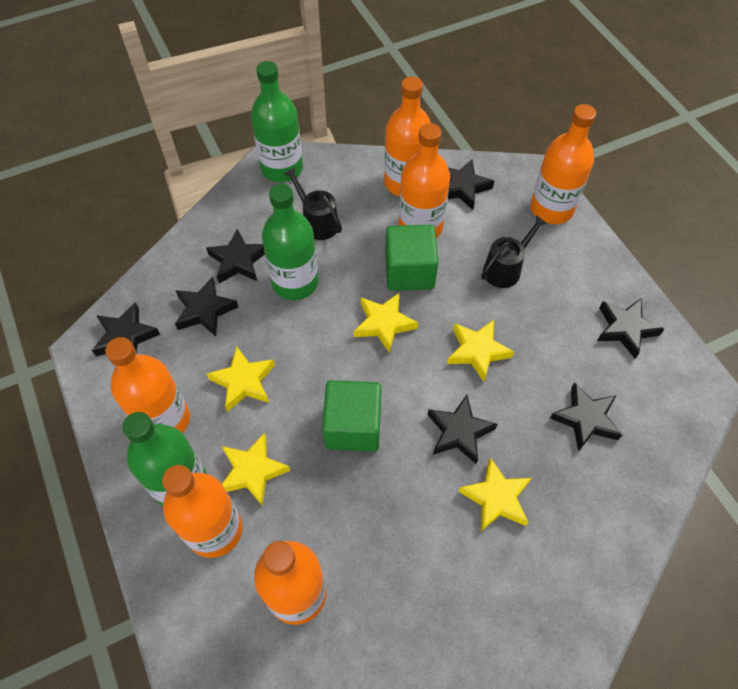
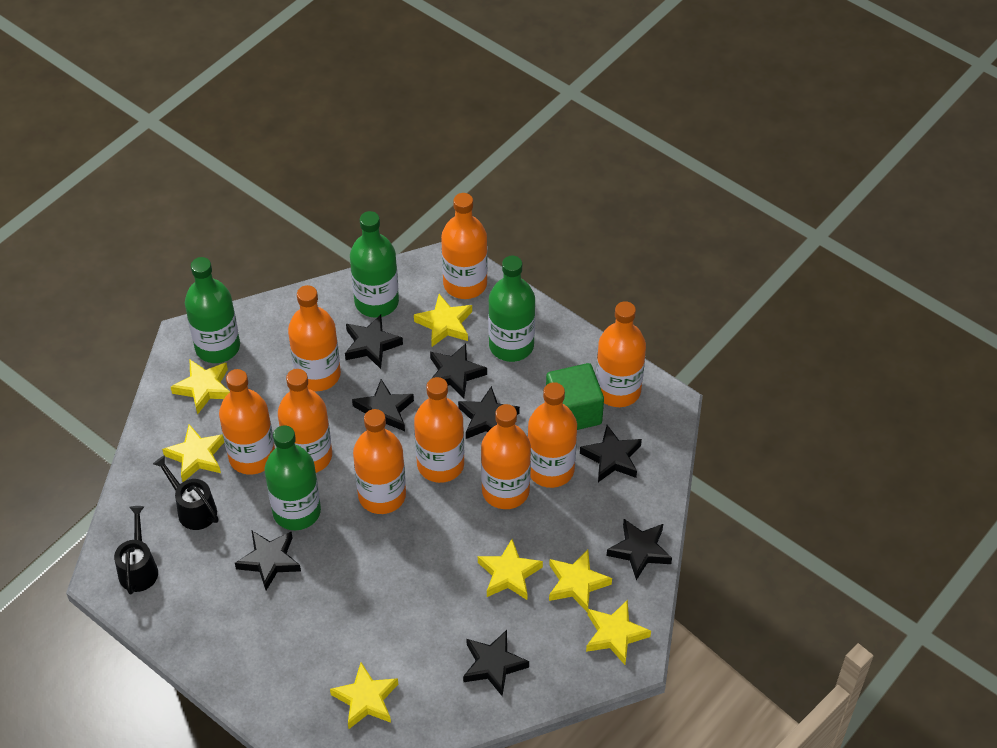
black star: 7 -> 8
green bottle: 3 -> 4
green cube: 2 -> 1
orange bottle: 6 -> 9
yellow star: 5 -> 7

